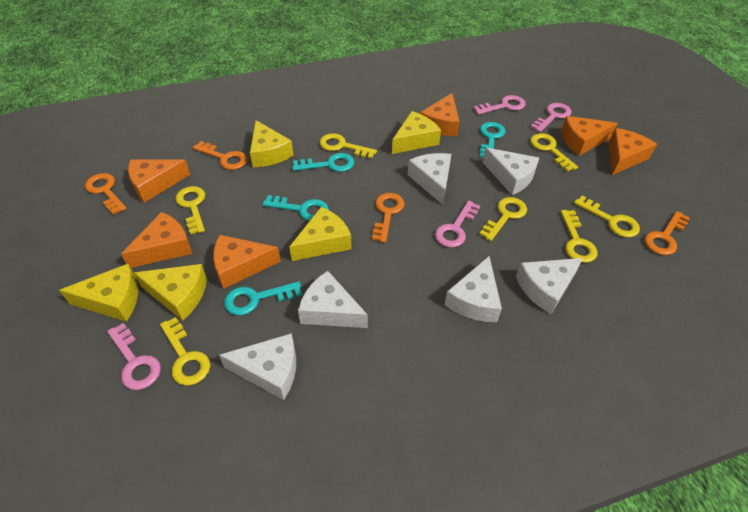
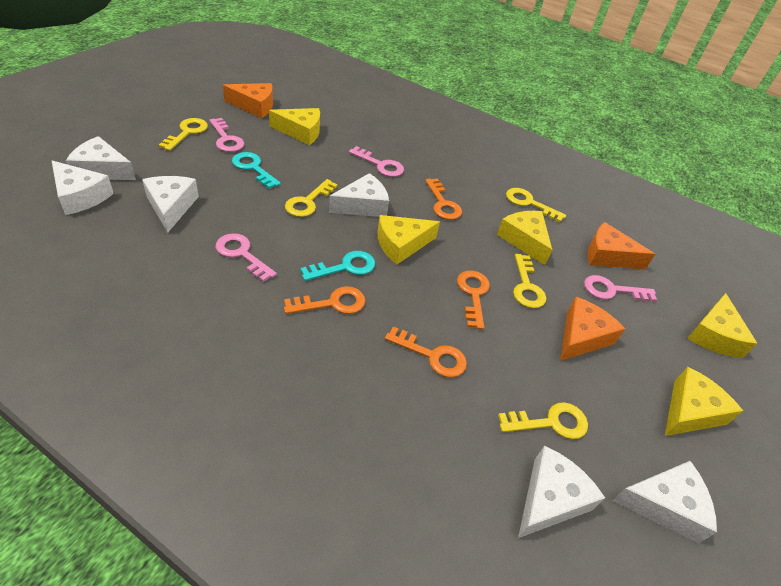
orange cheese: 6 -> 3
turquoise key: 4 -> 2
yellow key: 7 -> 5

